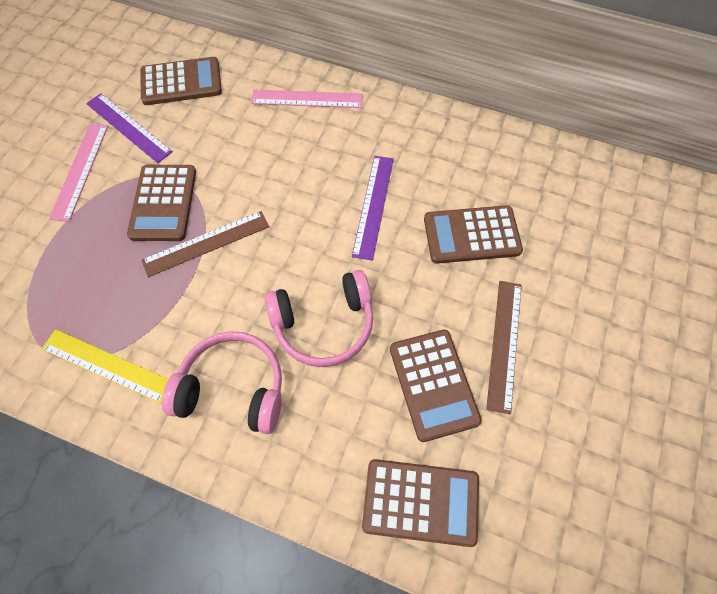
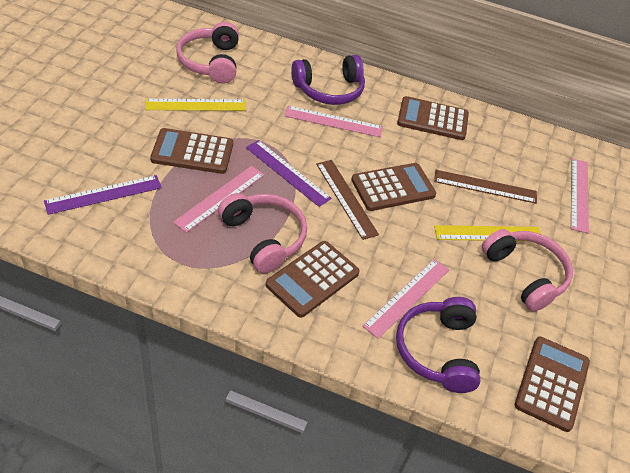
pink headphones: 2 -> 3
pink ruler: 2 -> 4
purple headphones: 0 -> 2
yellow ruler: 1 -> 2

